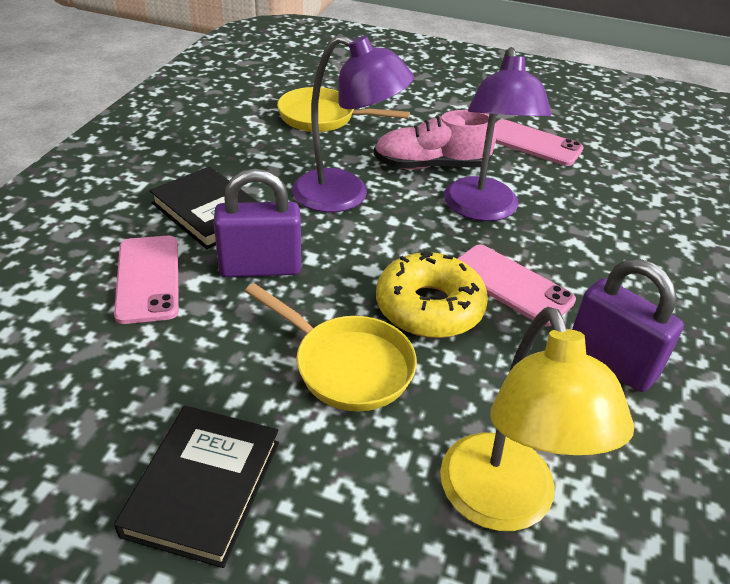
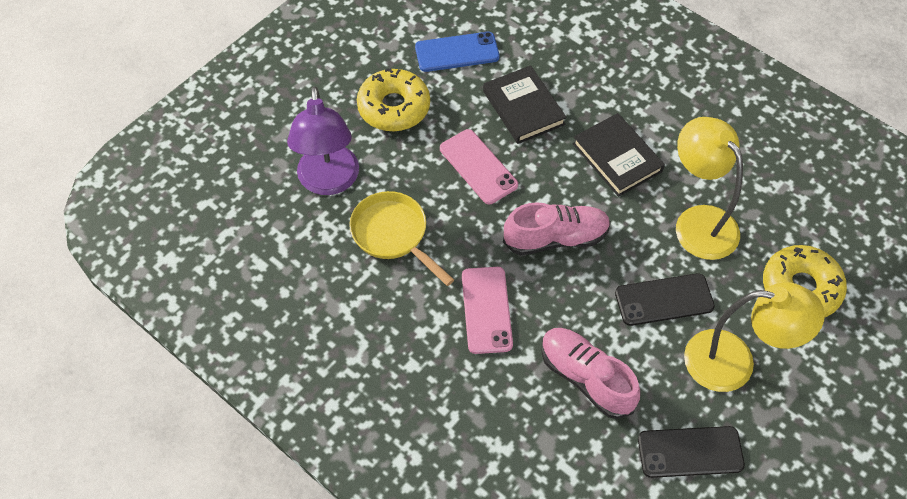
black phone: 0 -> 2
blue phone: 0 -> 1
pink phone: 3 -> 2
pink shoe: 1 -> 2
purple lamp: 2 -> 1
purple padlock: 2 -> 0
yellow donut: 1 -> 2
yellow lamp: 1 -> 2
yellow pan: 2 -> 1

